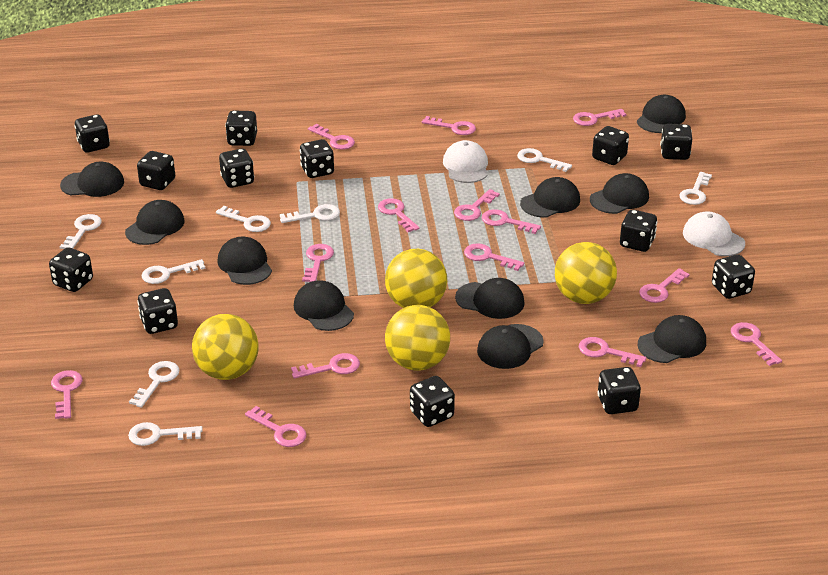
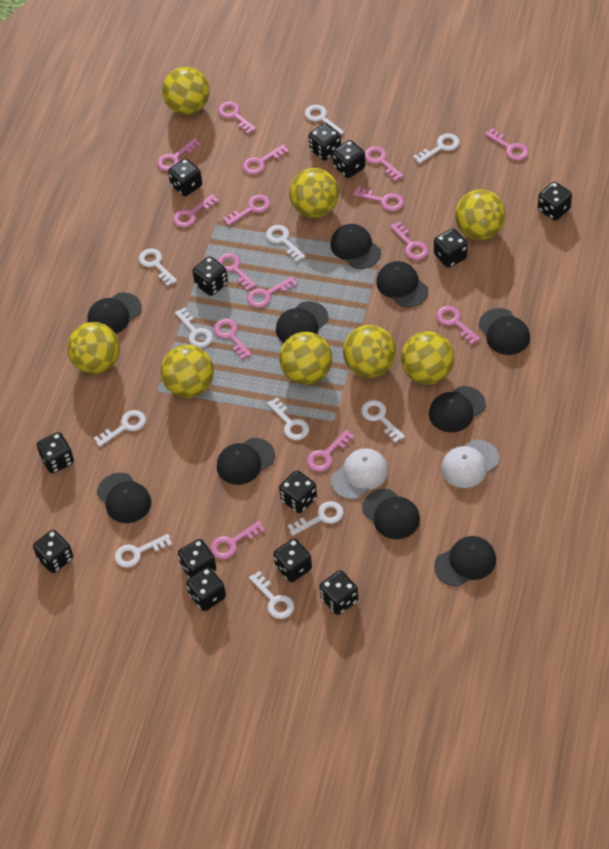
pink key: 14 -> 15
white key: 8 -> 11
yellow ball: 4 -> 8

